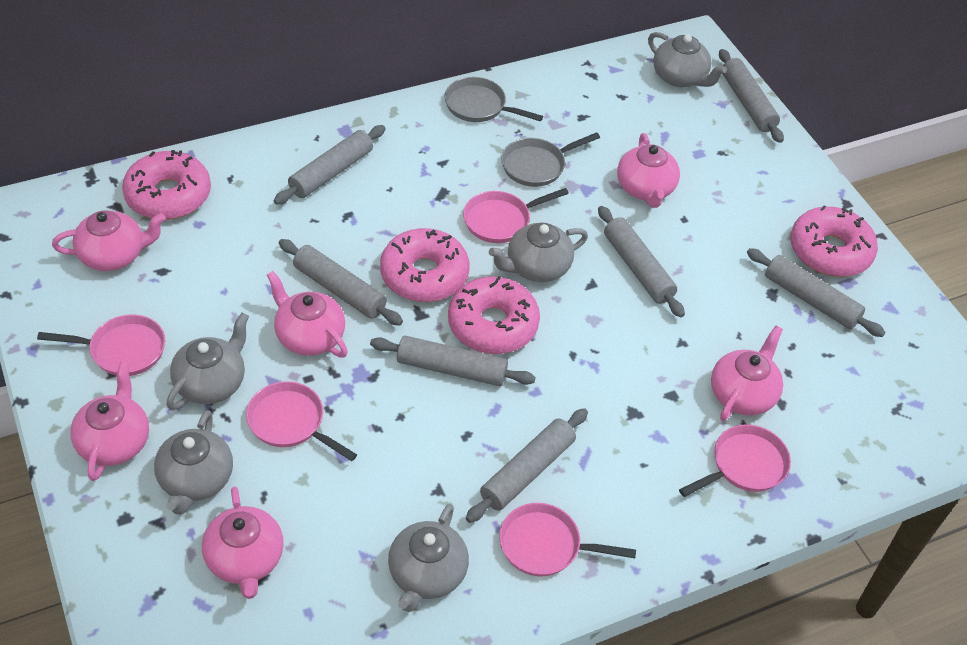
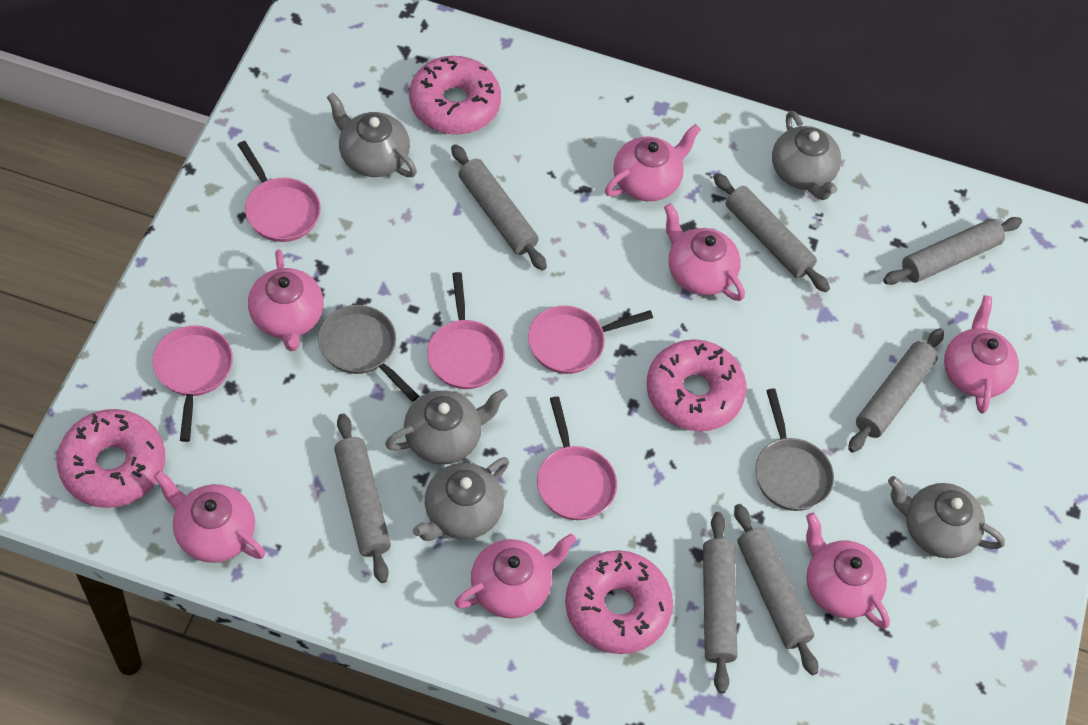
pink teapot: 6 -> 7

